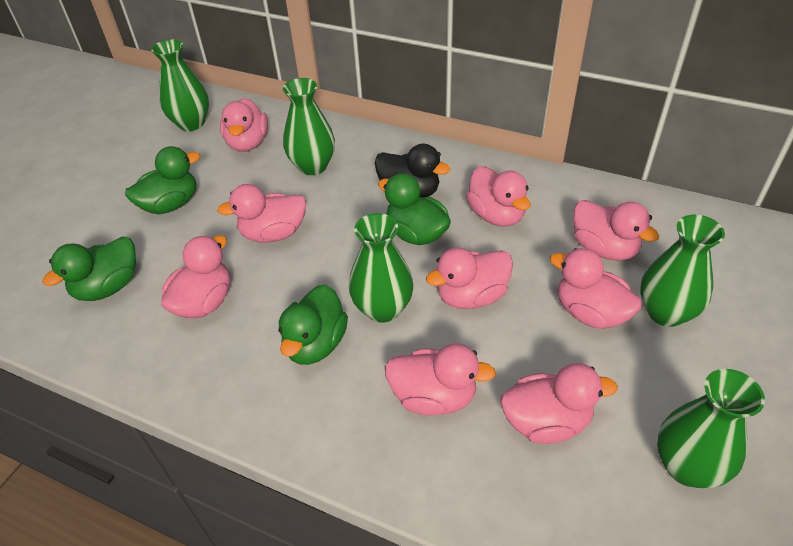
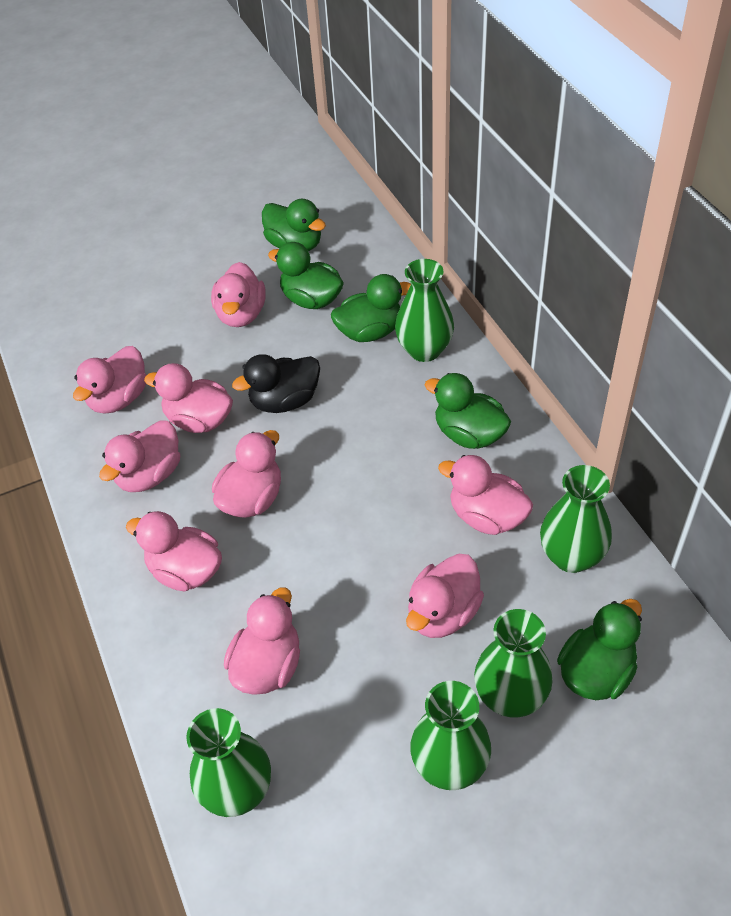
green duck: 4 -> 5

